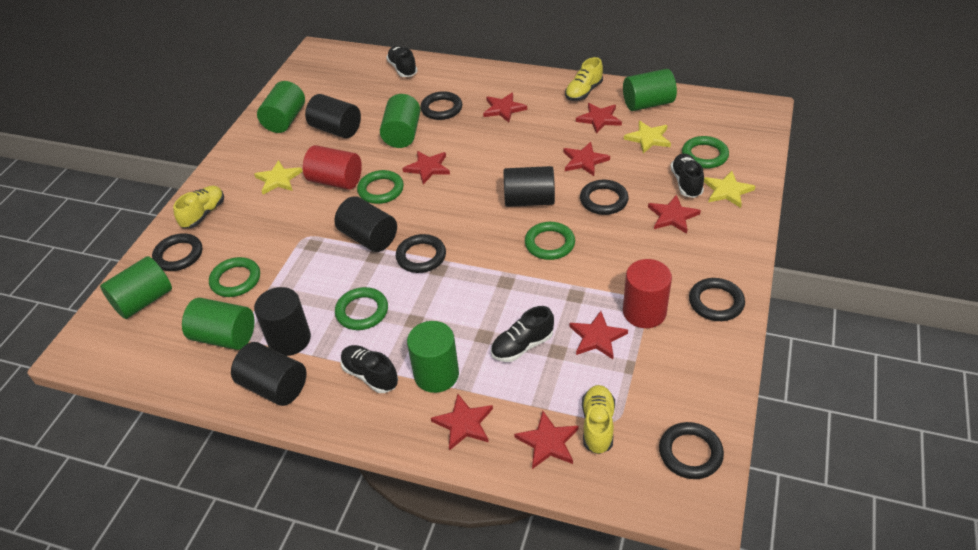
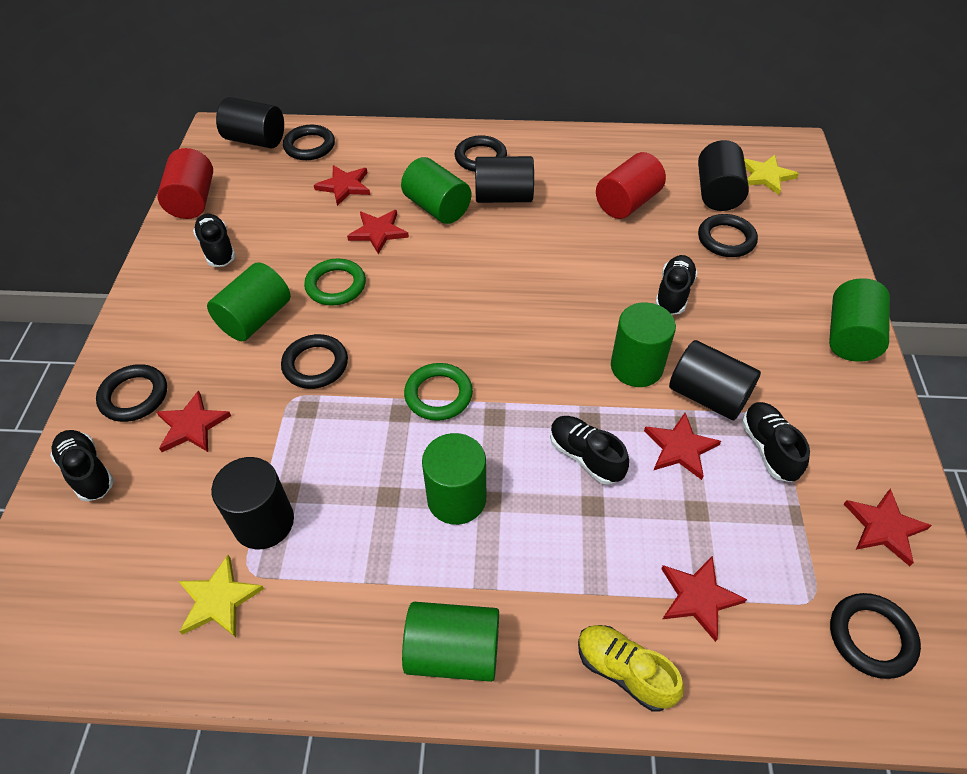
black shoe: 4 -> 5
green ring: 5 -> 2
red star: 8 -> 6
yellow shoe: 3 -> 1
yellow star: 3 -> 2

